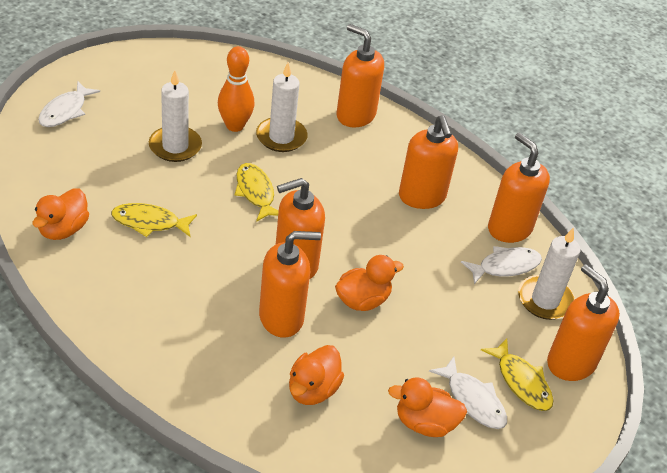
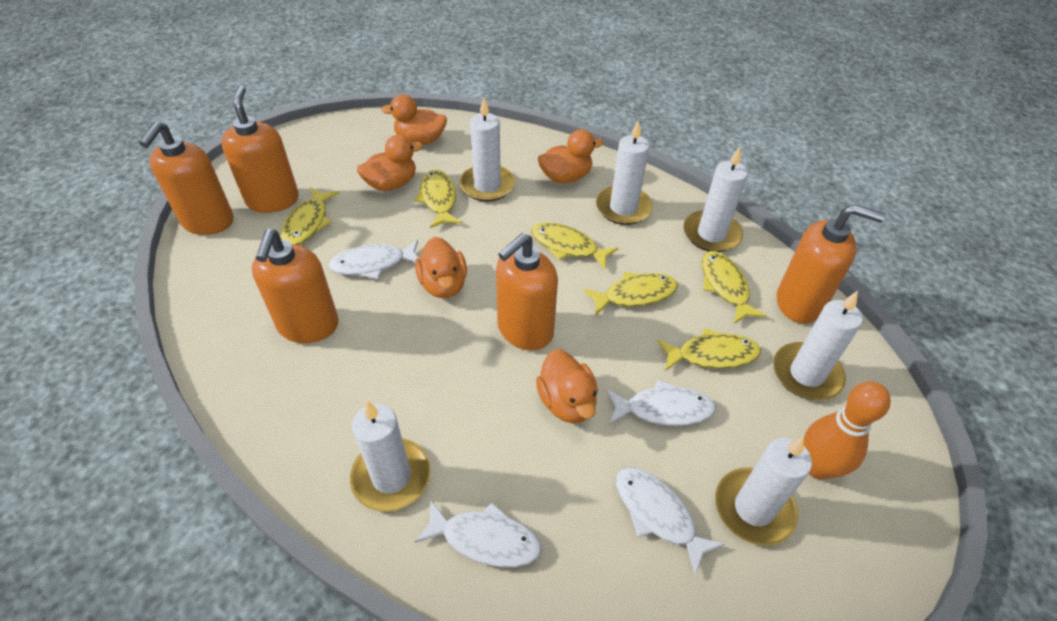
orange duck: 4 -> 5
orange soap dispenser: 6 -> 5
white candle: 3 -> 6
white fish: 3 -> 4
yellow fish: 3 -> 6

